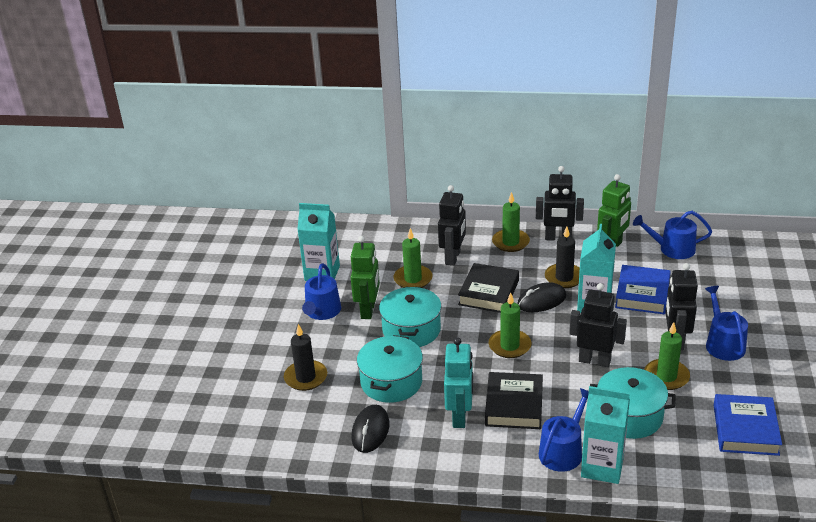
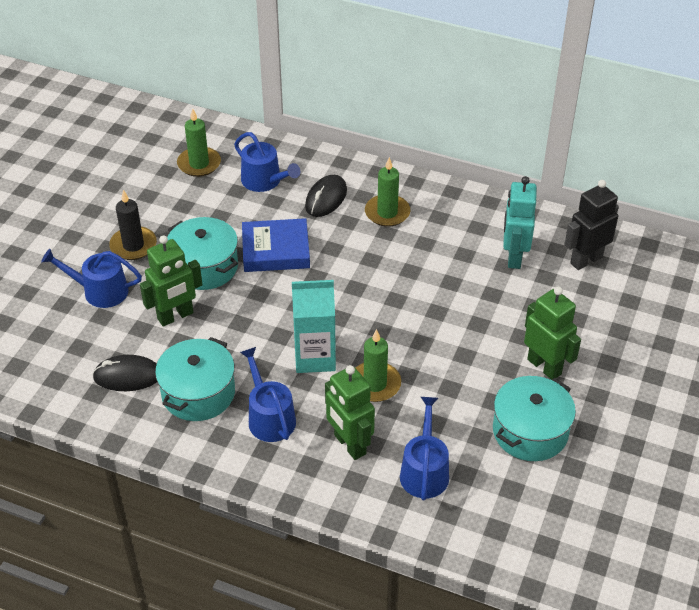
black book: 2 -> 0
black candle: 2 -> 1
black robot: 4 -> 1
blue book: 2 -> 1
green candle: 4 -> 3
green robot: 2 -> 3
turquoise carton: 3 -> 1

